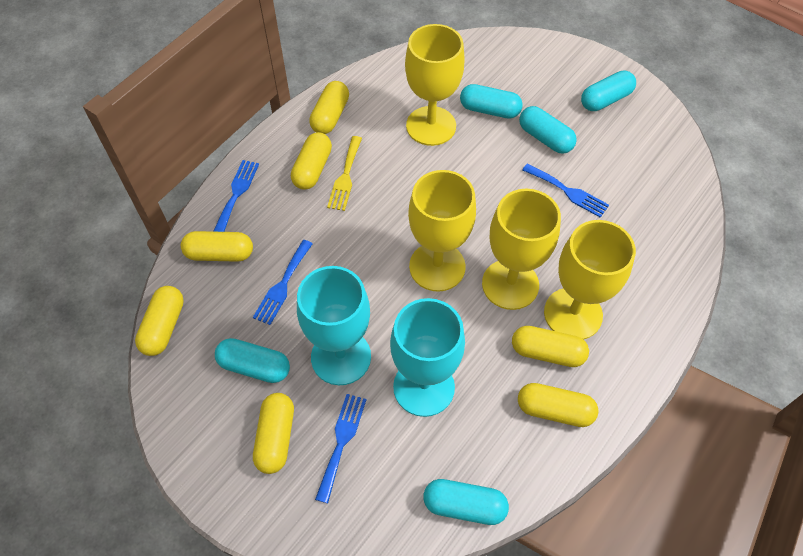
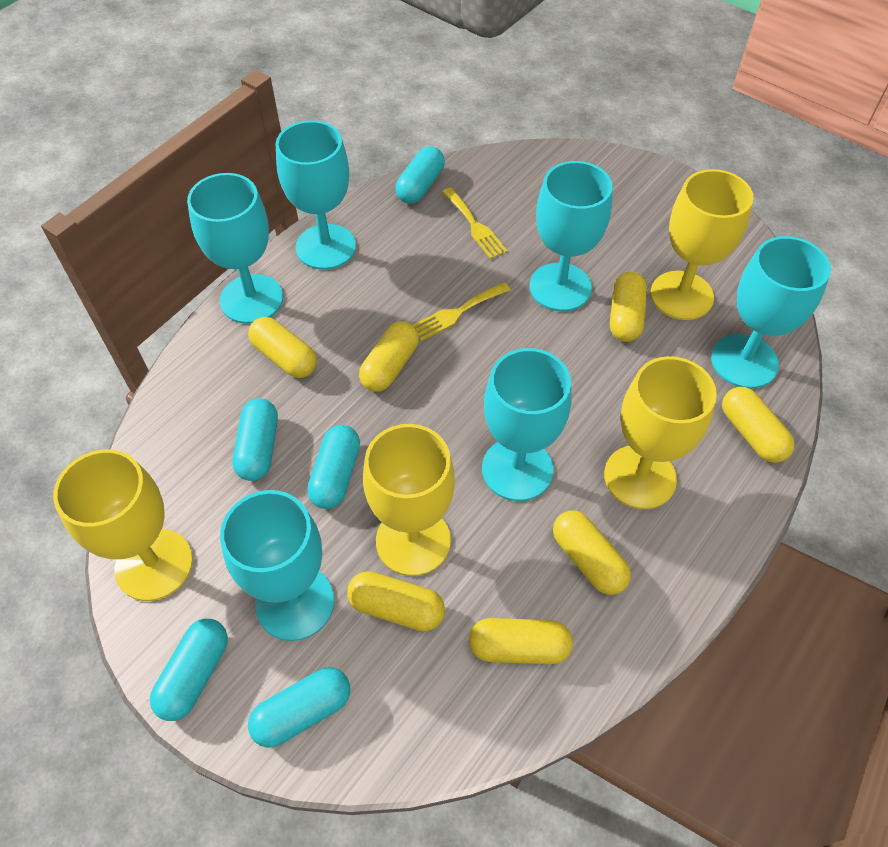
blue fork: 4 -> 0
turquoise goblet: 2 -> 6
yellow fork: 1 -> 2

